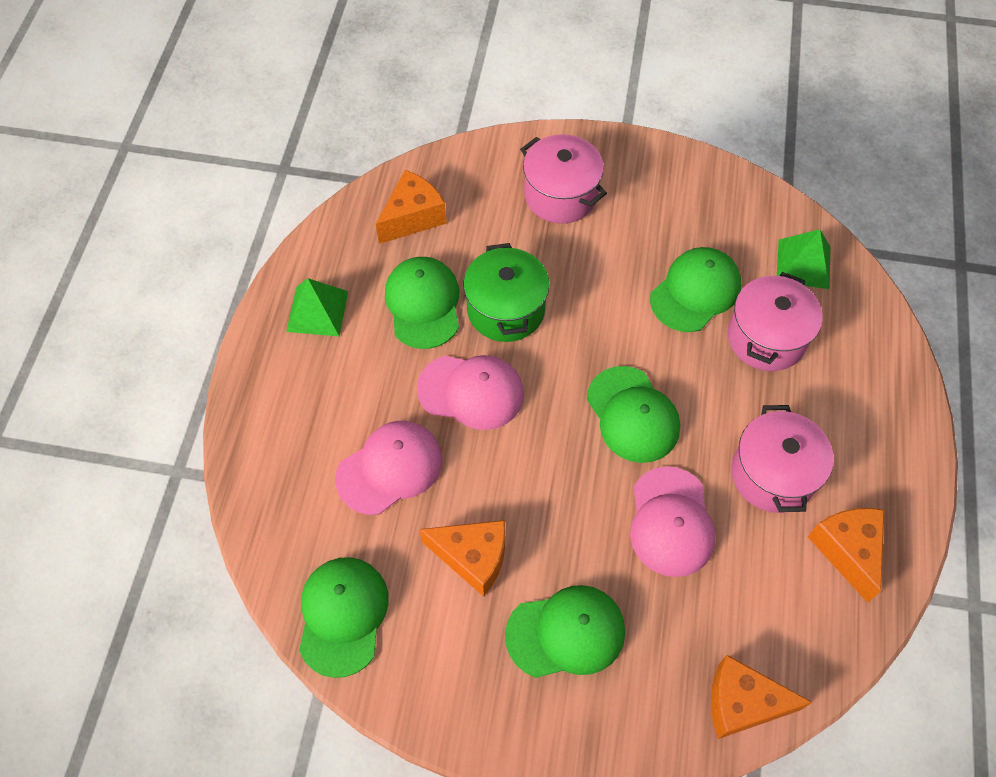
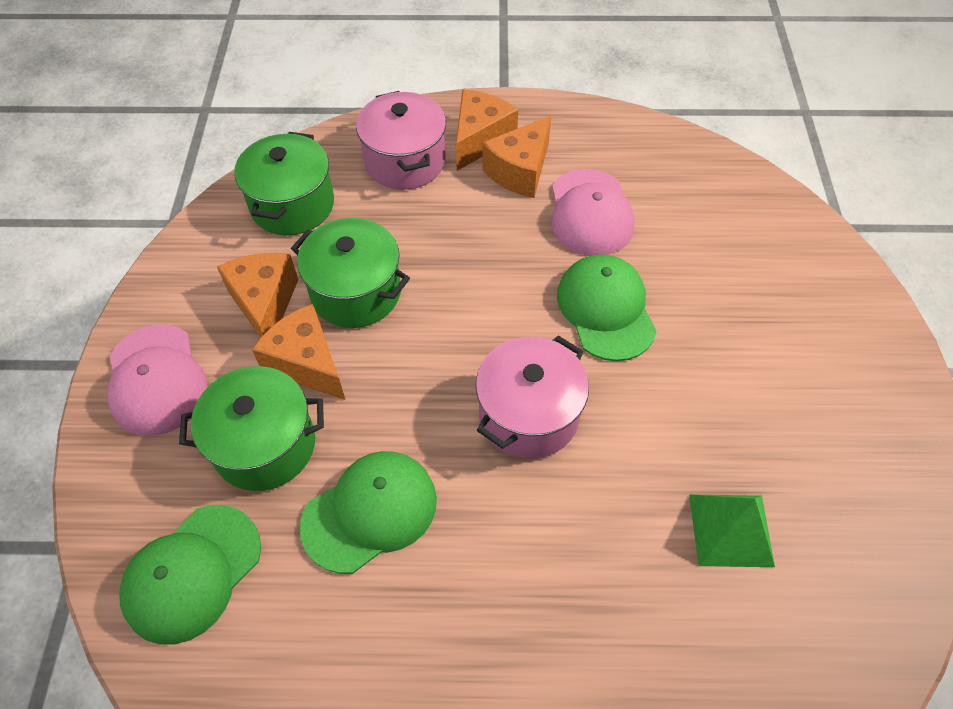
green cap: 5 -> 3
green pot: 1 -> 3
green pyramid: 2 -> 1
pink cap: 3 -> 2
pink pot: 3 -> 2

